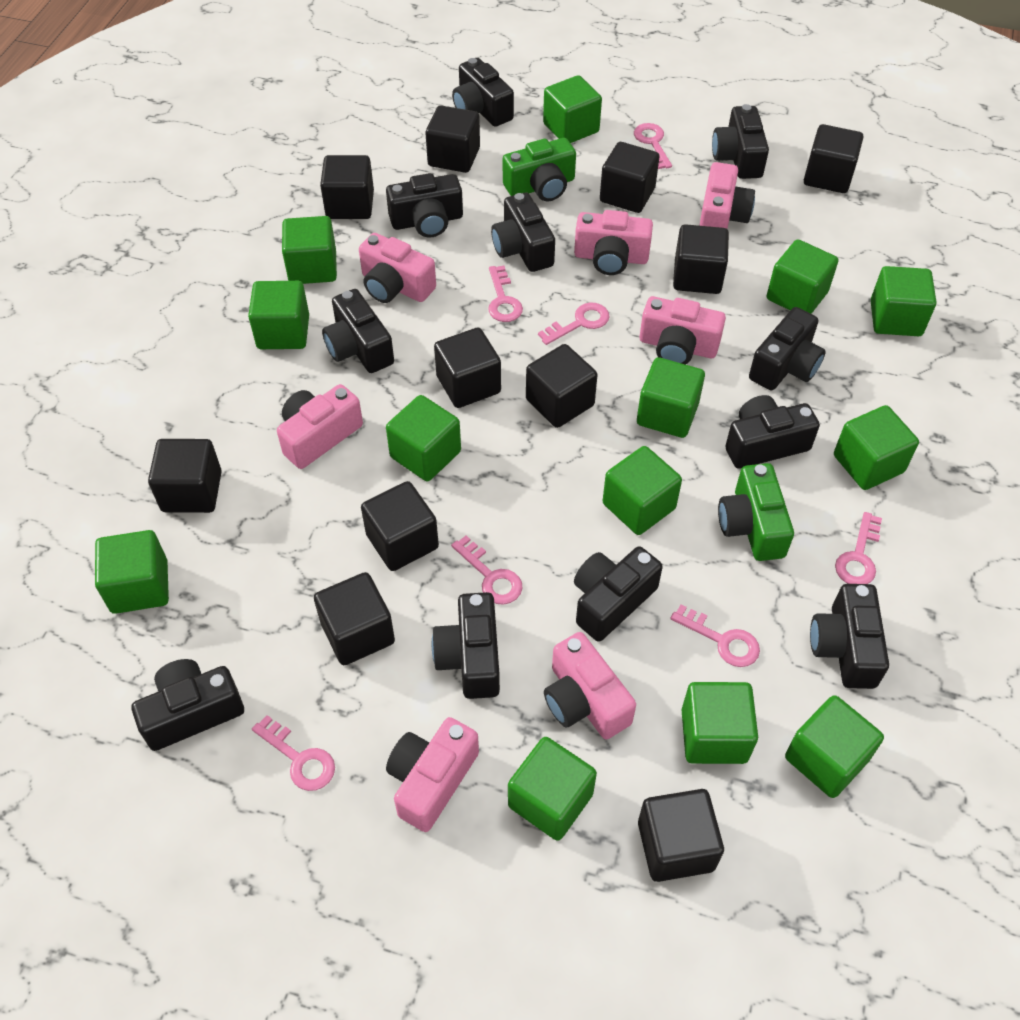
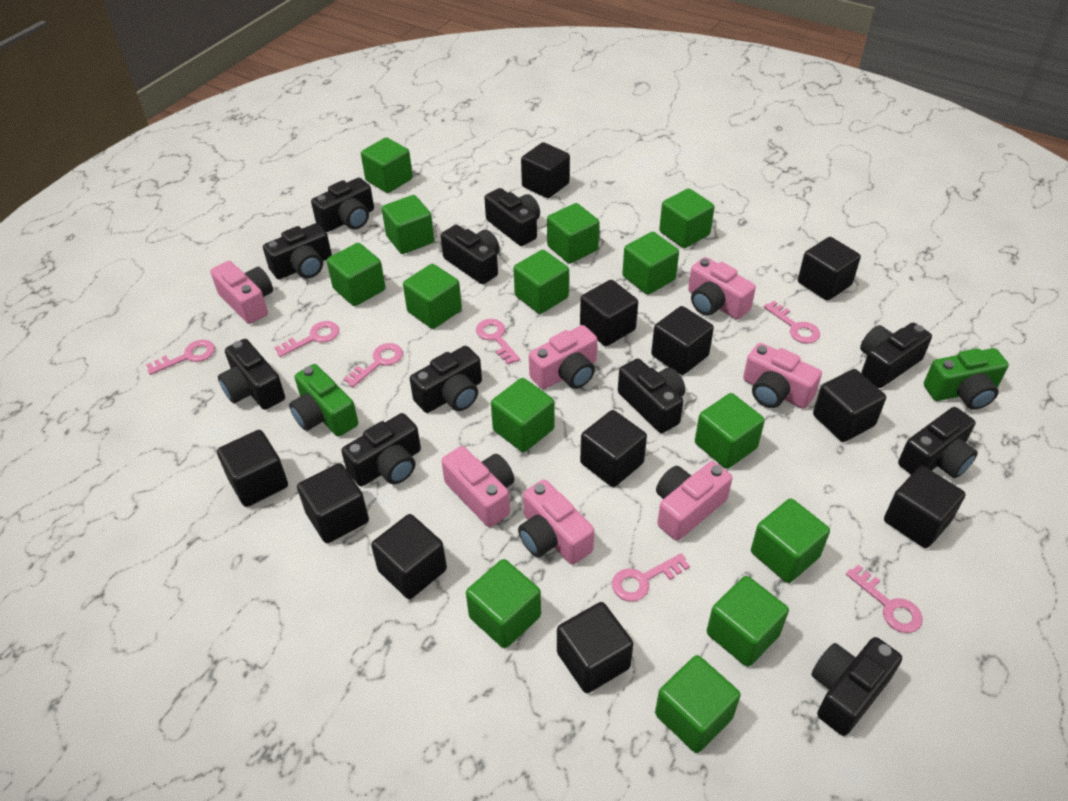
green cube: 13 -> 14

